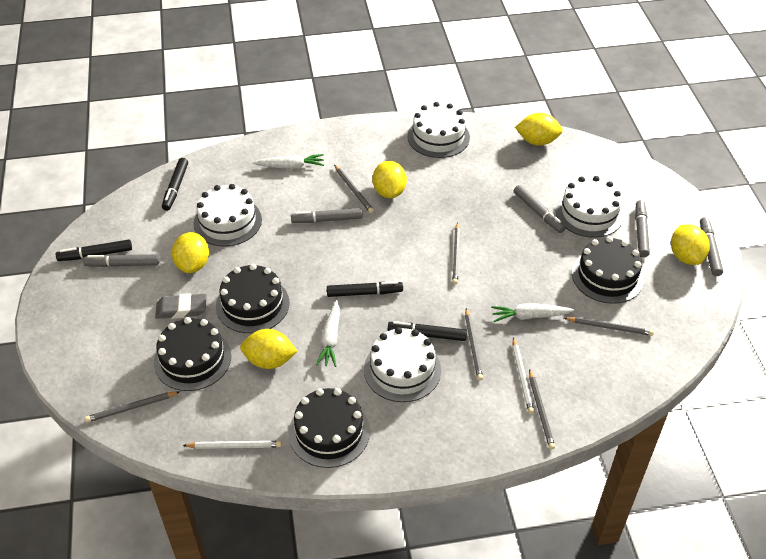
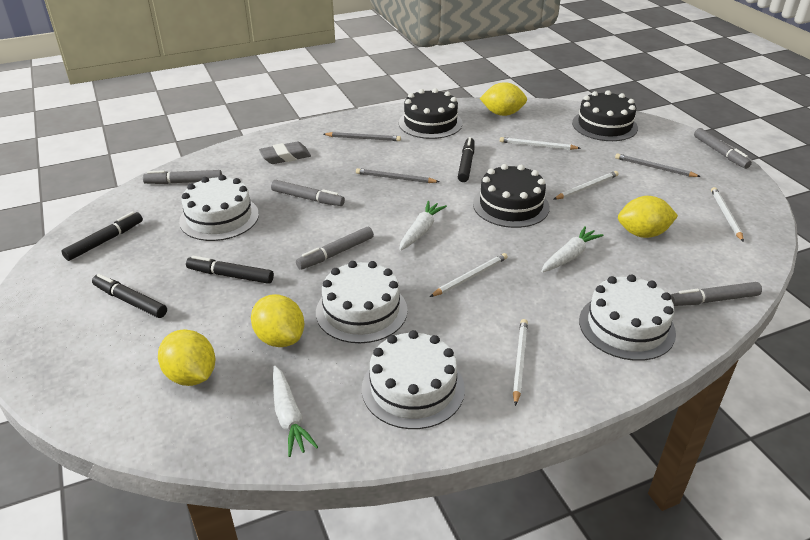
black cake: 4 -> 3
grey pencil: 6 -> 3
white pencil: 2 -> 5
yellow lemon: 5 -> 4

